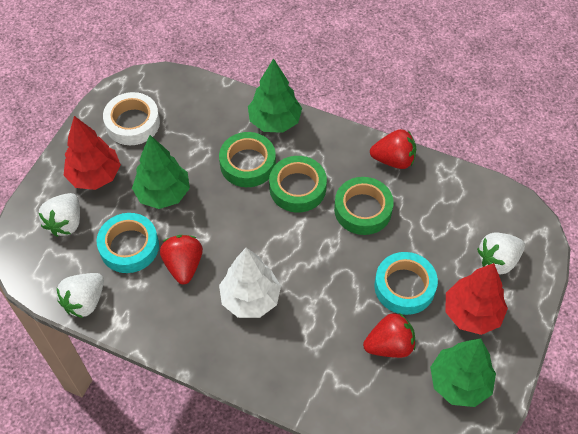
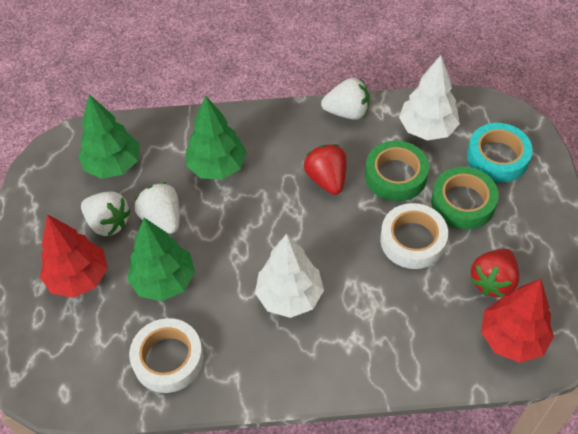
green tape: 3 -> 2
red strawberry: 3 -> 2
turquoise tape: 2 -> 1
white tape: 1 -> 2
white tree: 1 -> 2

